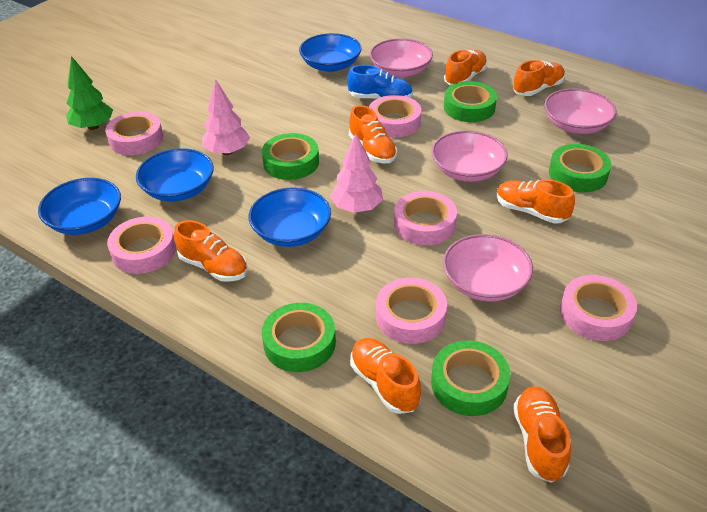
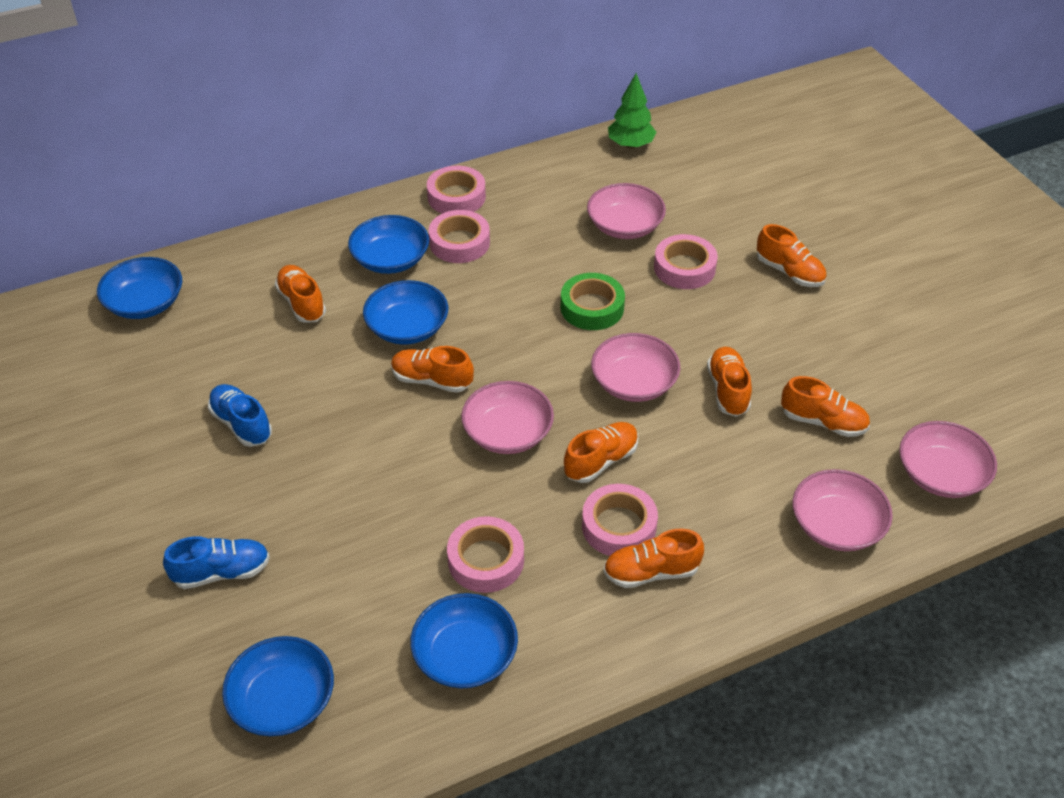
blue bowl: 4 -> 5
blue shoe: 1 -> 2
green tape: 5 -> 1
pink bowl: 4 -> 5
pink tape: 6 -> 5
pink tree: 2 -> 0

